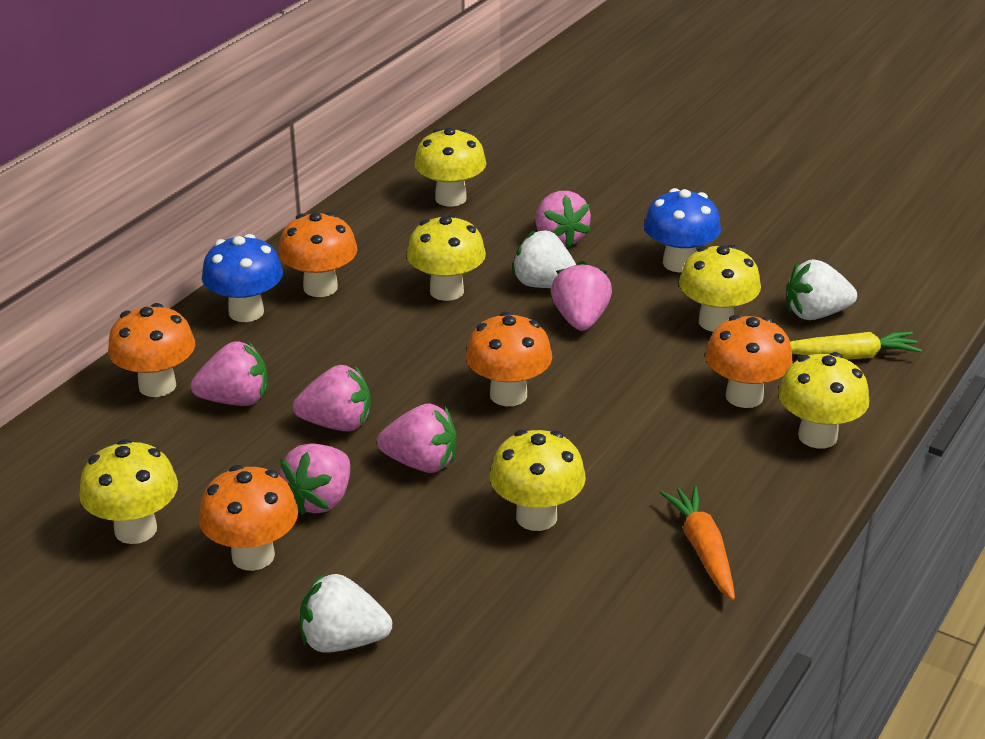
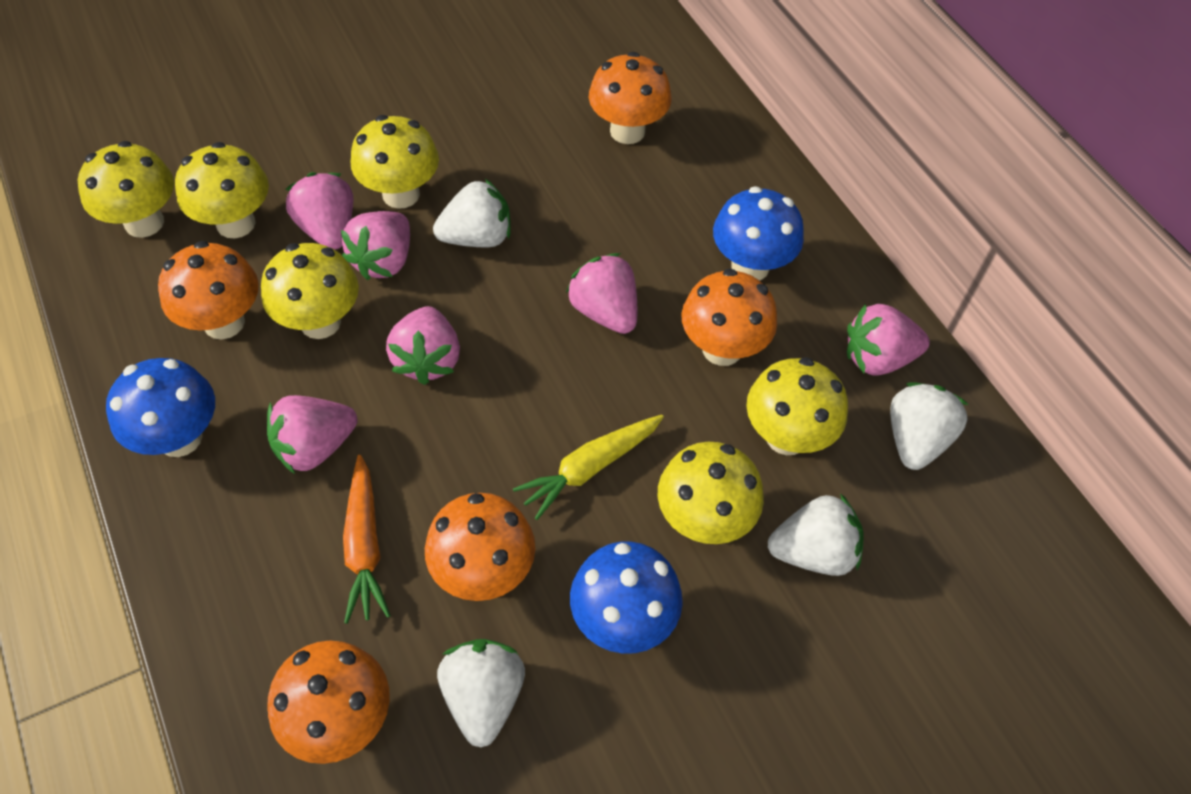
blue mushroom: 2 -> 3
white strawberry: 3 -> 4

